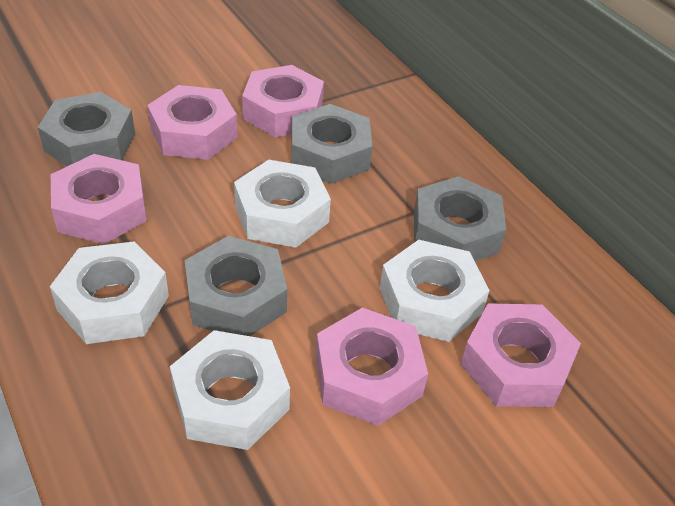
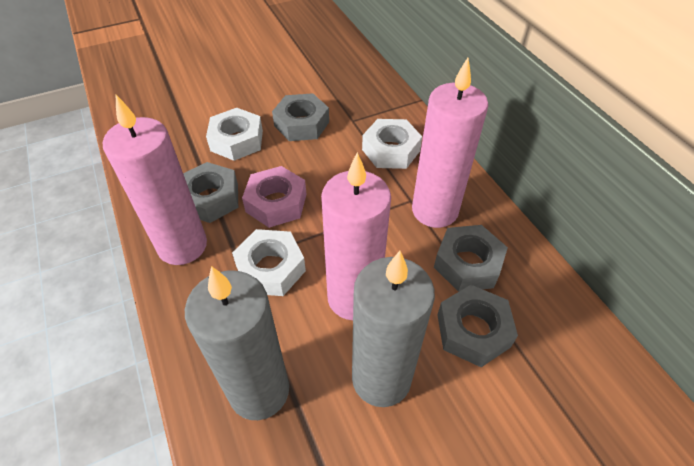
grey candle: 0 -> 2
pink candle: 0 -> 3
pink nut: 5 -> 1
white nut: 4 -> 3

